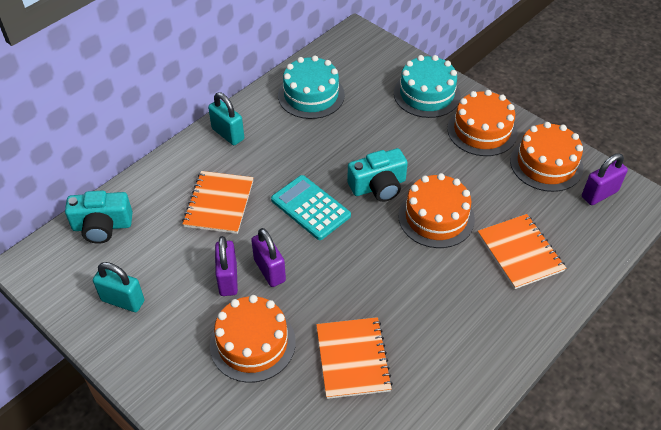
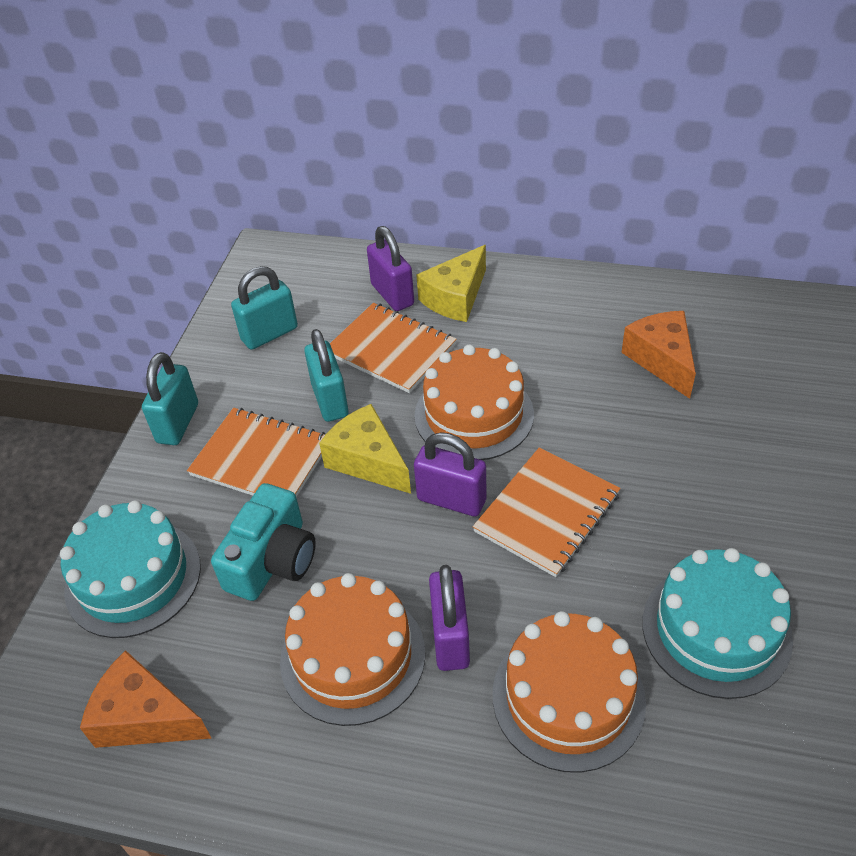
orange cake: 4 -> 3
orange cheese: 0 -> 2
turquoise calculator: 1 -> 0
turquoise camera: 2 -> 1
turquoise padlock: 2 -> 3
yellow cheese: 0 -> 2

